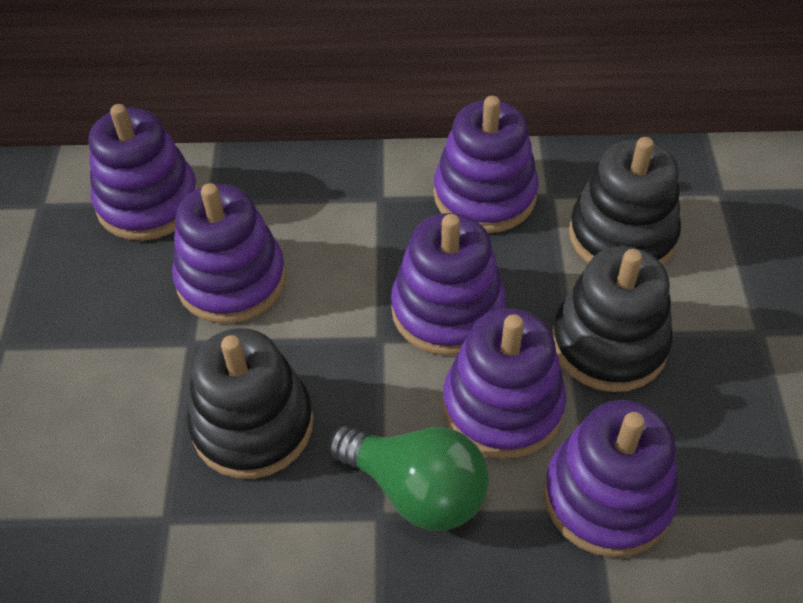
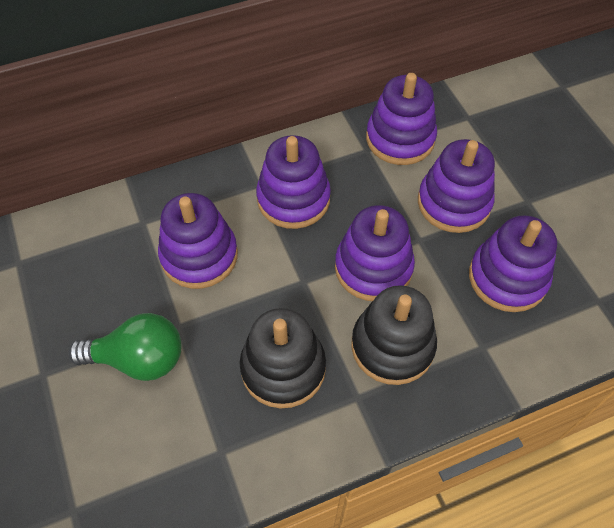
black stacking toy: 3 -> 2

